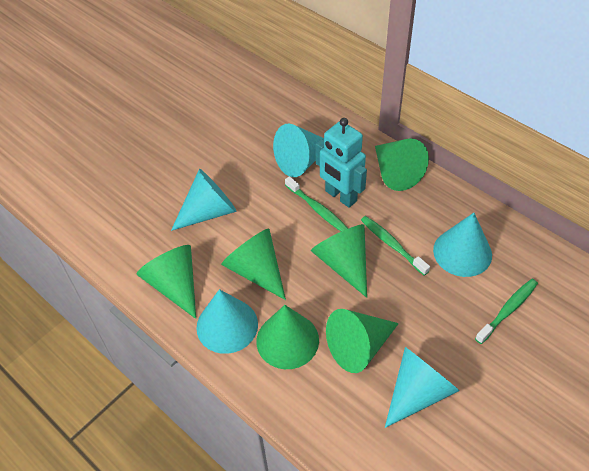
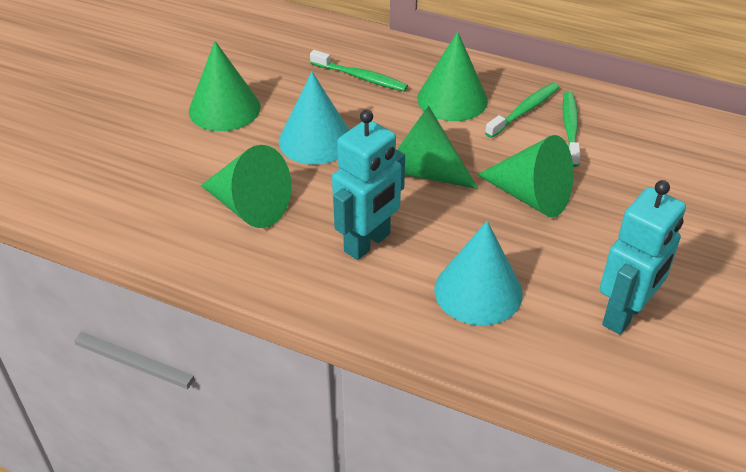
green cone: 6 -> 5
turquoise cone: 5 -> 2
turquoise robot: 1 -> 2

